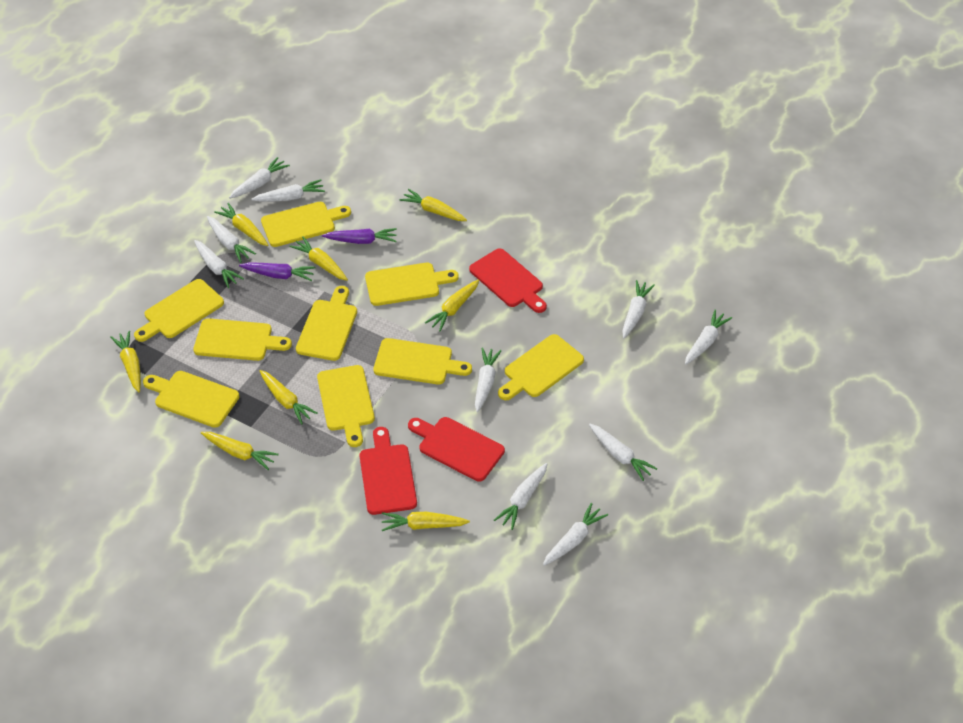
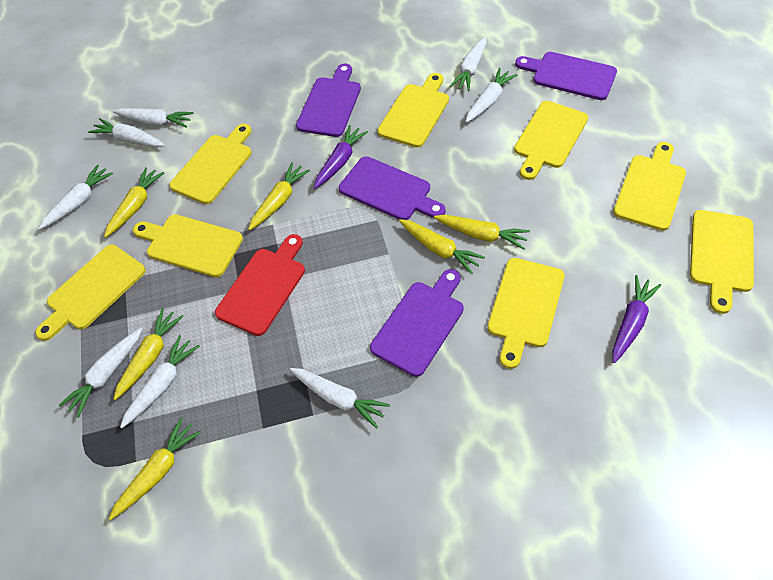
purple cutting board: 0 -> 4
red cutting board: 3 -> 1
white carrot: 10 -> 8
yellow carrot: 8 -> 6
yellow cutting board: 9 -> 8

